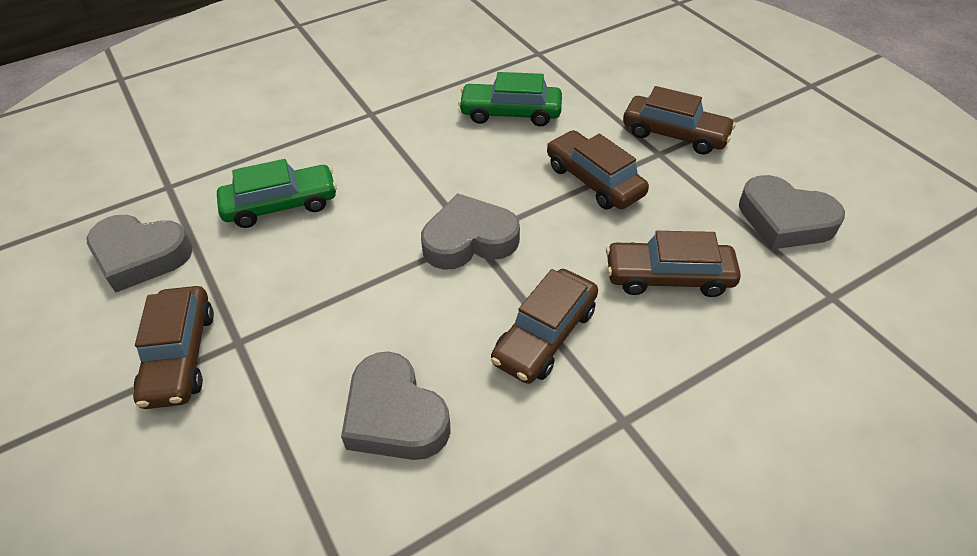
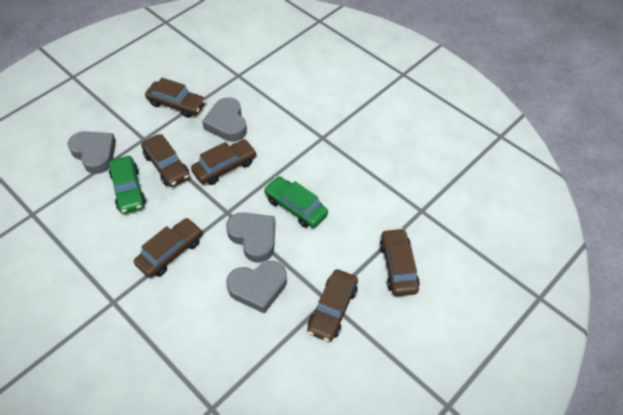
brown car: 5 -> 6

